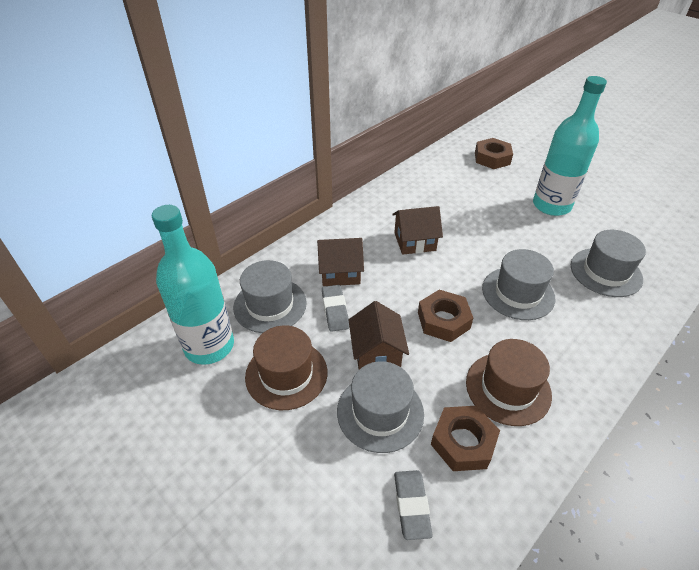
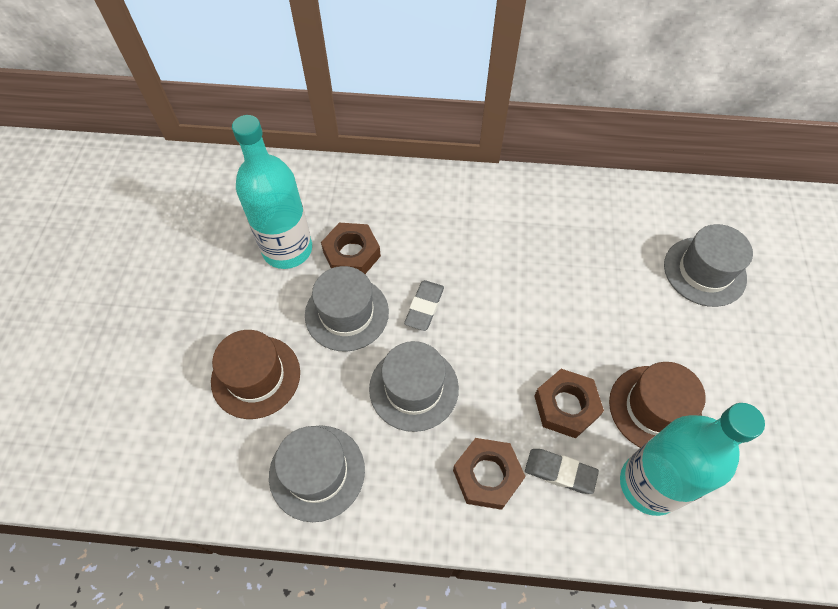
brown house: 3 -> 0

